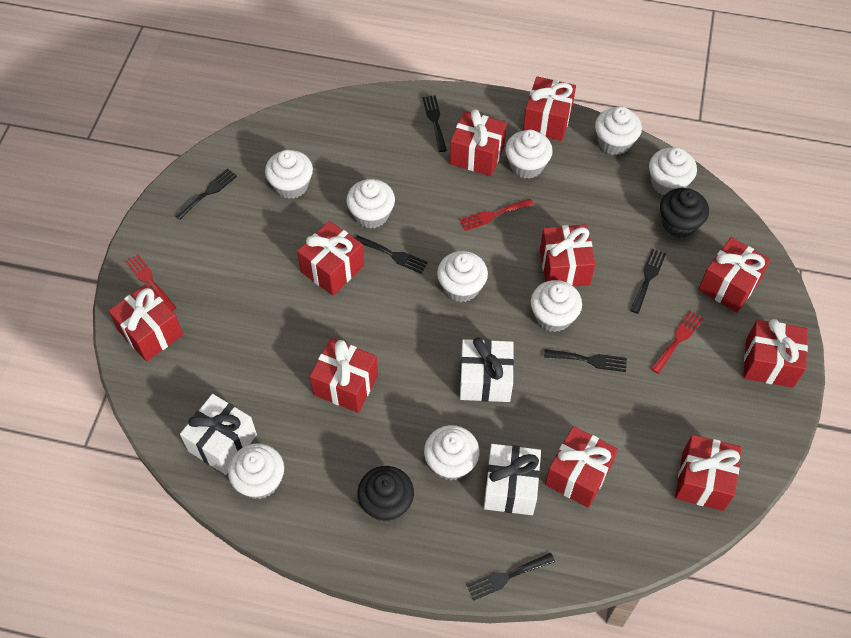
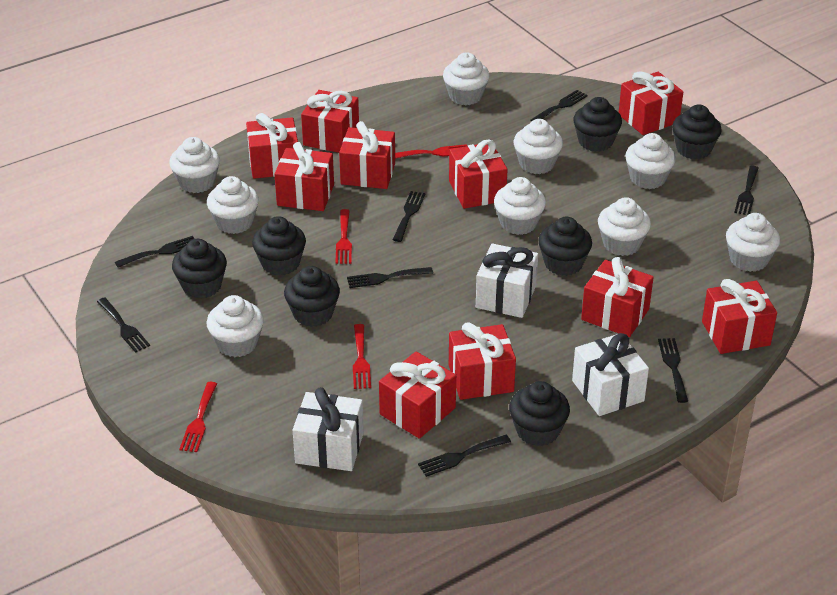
black cupcake: 2 -> 7
black fork: 6 -> 8
red fork: 3 -> 4

